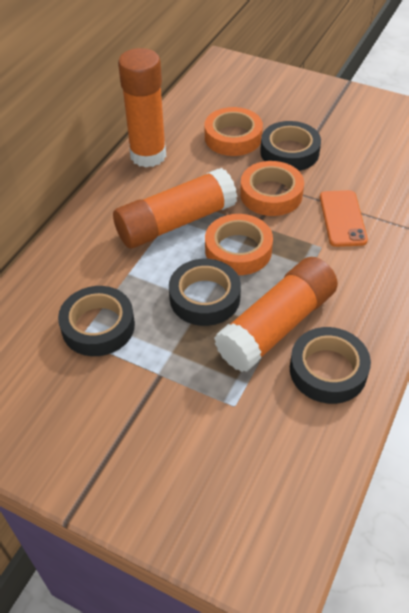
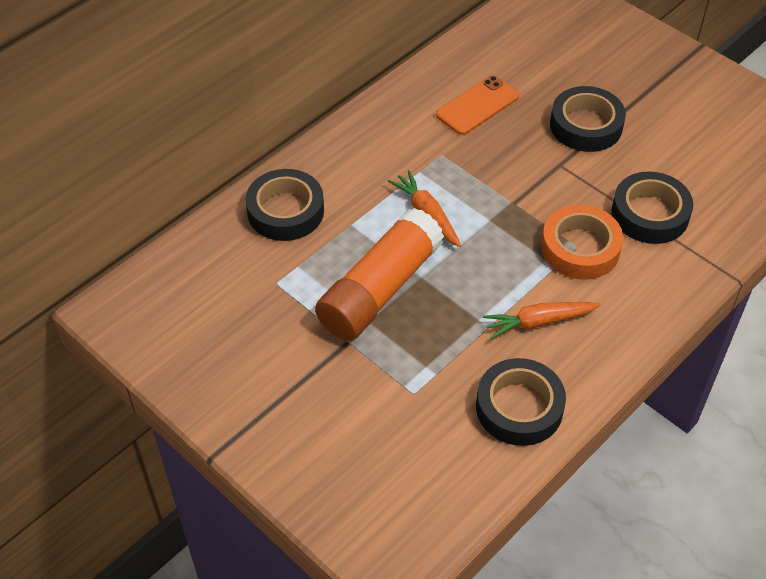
orange carrot: 0 -> 2
orange glue stick: 3 -> 1
orange tape: 3 -> 1

